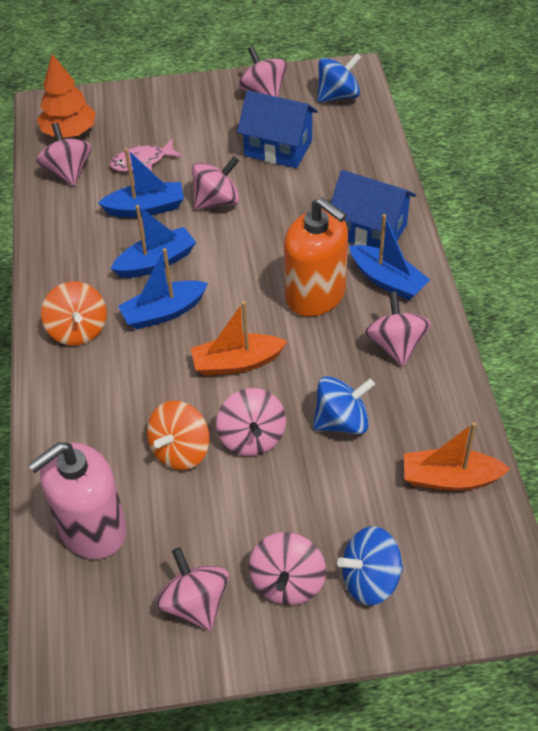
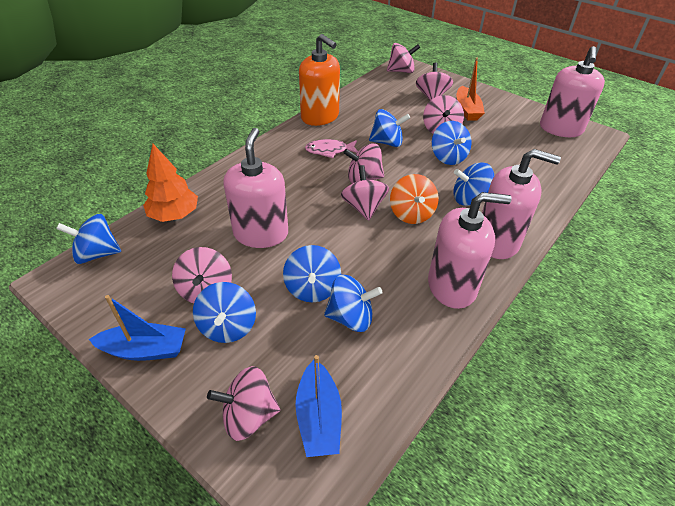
blue boat: 4 -> 2
blue house: 2 -> 0
blue spinning top: 3 -> 7
orange boat: 2 -> 1
orange spinning top: 2 -> 1
pink soap dispenser: 1 -> 4

